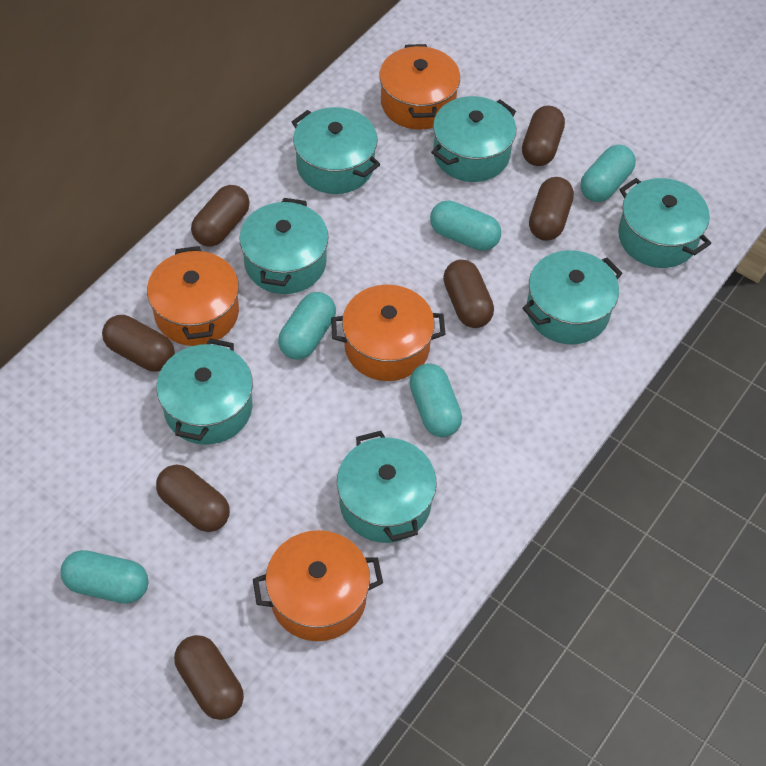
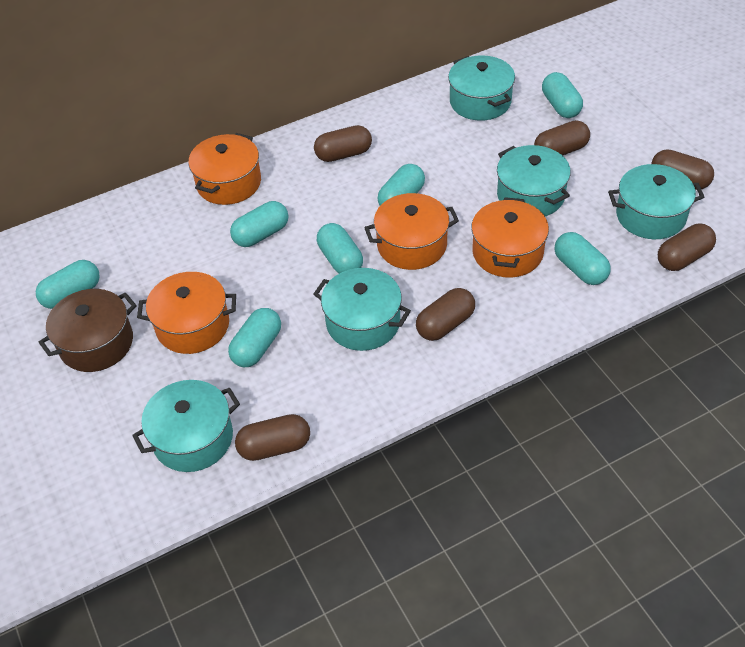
brown capsule: 7 -> 6
brown pot: 0 -> 1
turquoise capsule: 5 -> 7
turquoise pot: 7 -> 5

